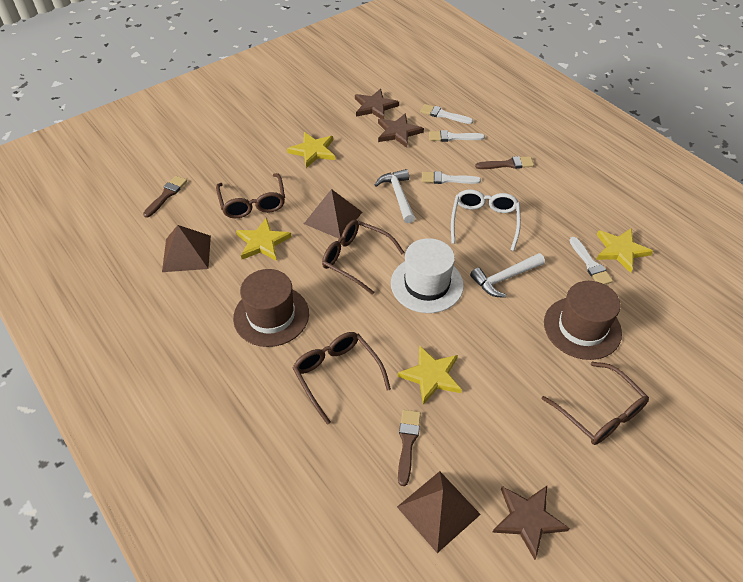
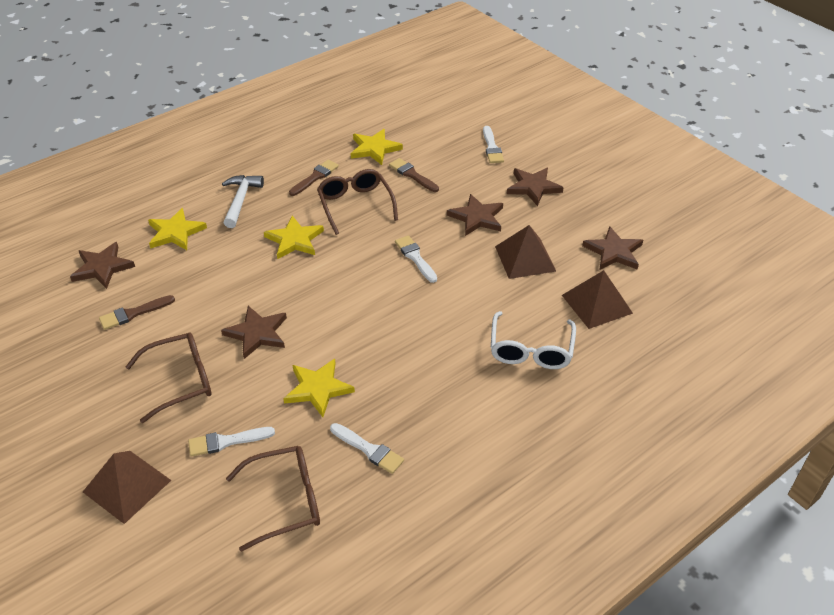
brown glasses: 4 -> 3
brown hat: 2 -> 0
brown star: 3 -> 5
white hammer: 2 -> 1
white hat: 1 -> 0

